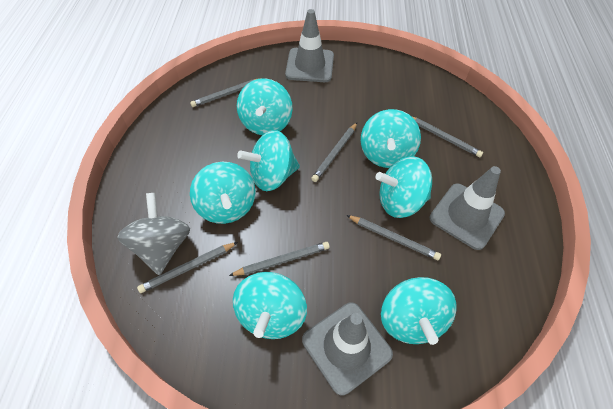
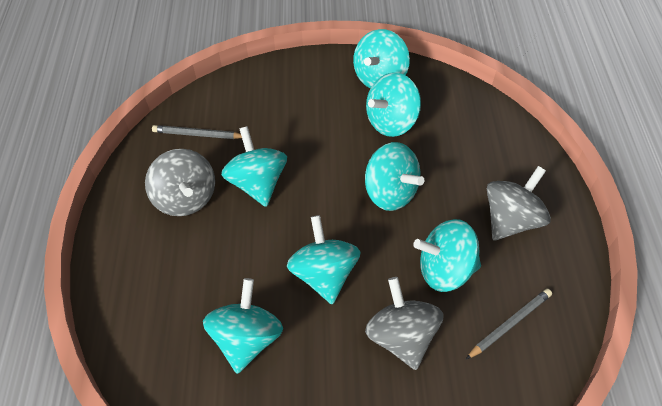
grey pencil: 6 -> 2
grey spinning top: 1 -> 3
grey traffic cone: 3 -> 0

